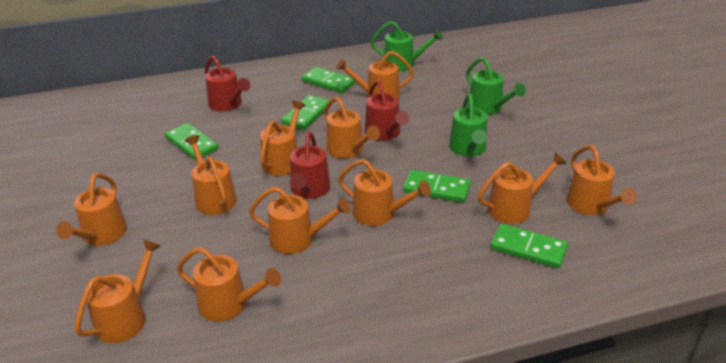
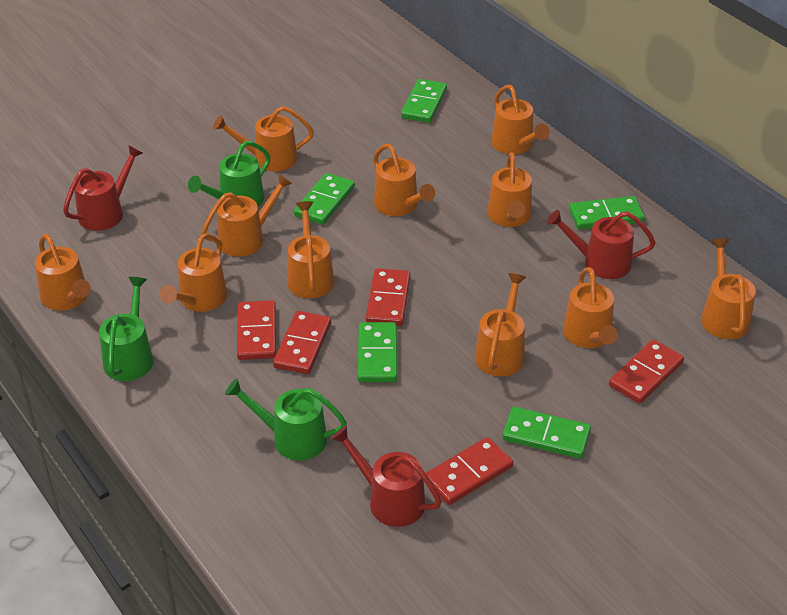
red domino: 0 -> 5

